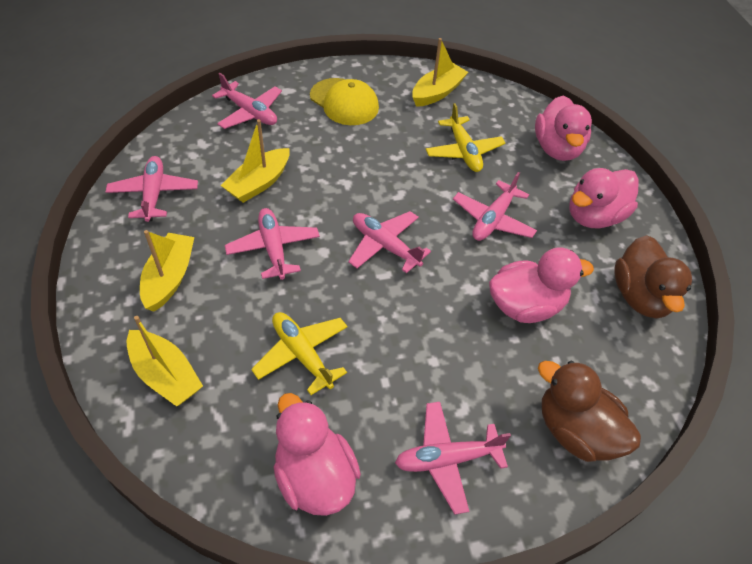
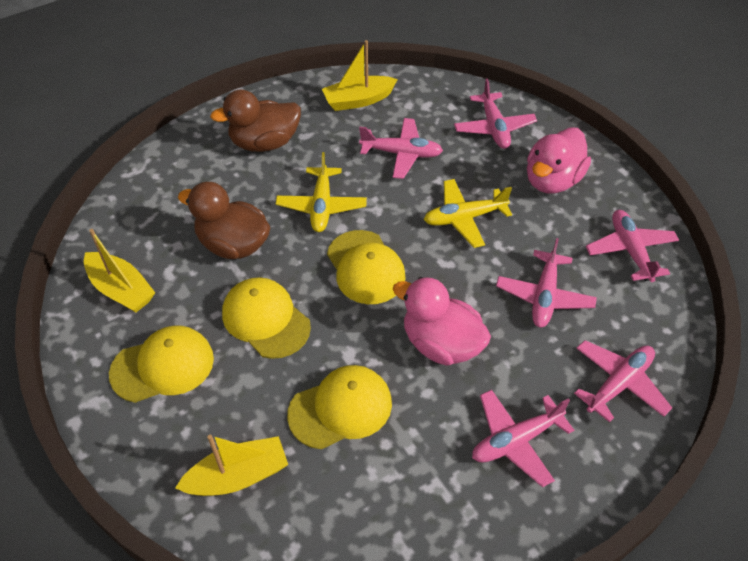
pink duck: 4 -> 2
yellow boat: 4 -> 3
yellow cap: 1 -> 4

